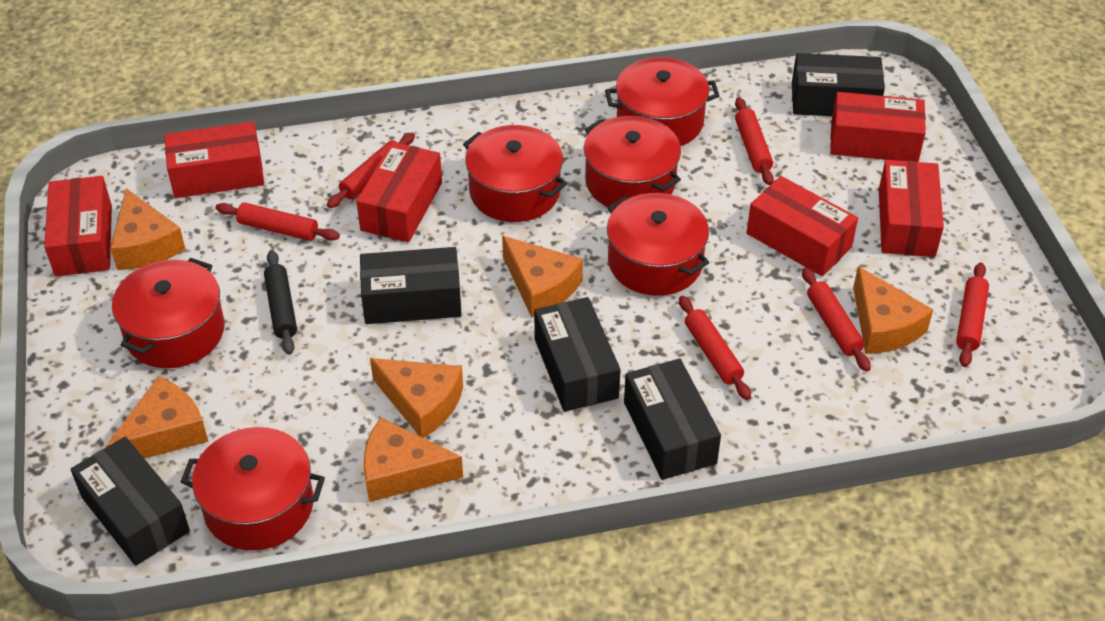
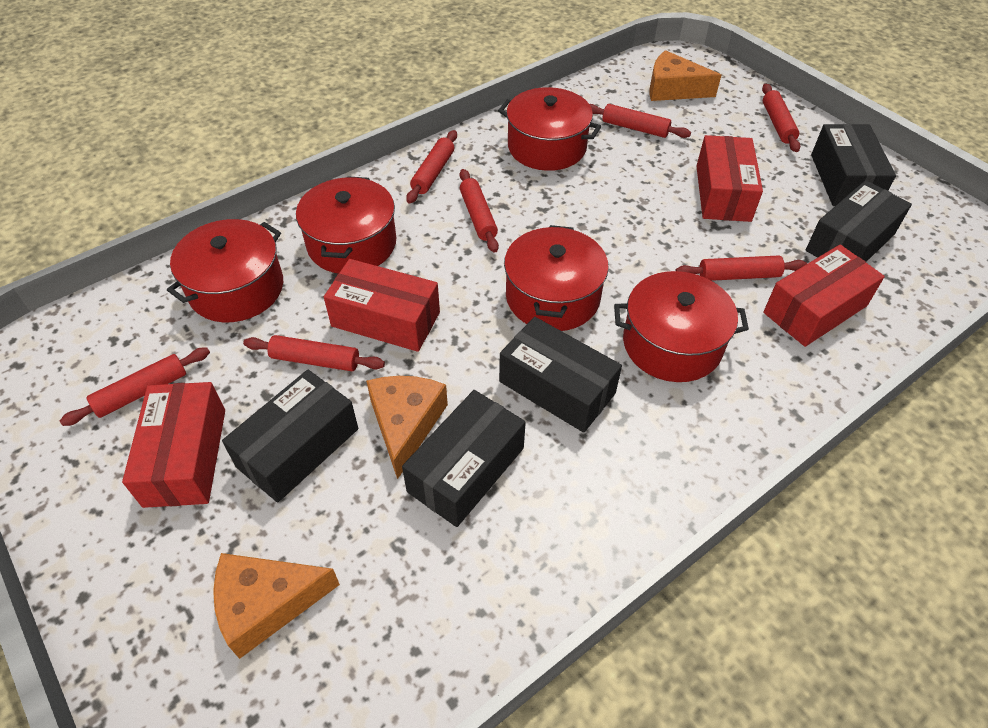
black rolling pin: 1 -> 0
orange cheese: 6 -> 3
red box: 6 -> 4
red pot: 6 -> 5
red rolling pin: 6 -> 7

